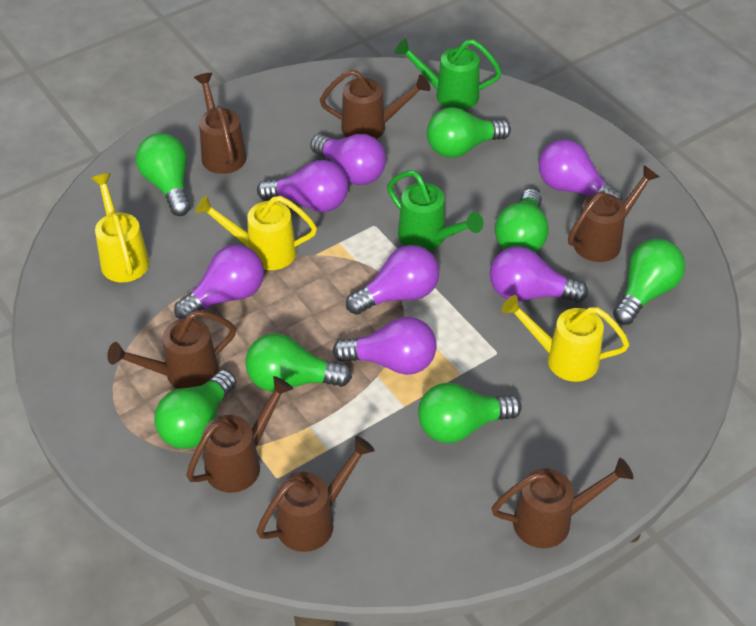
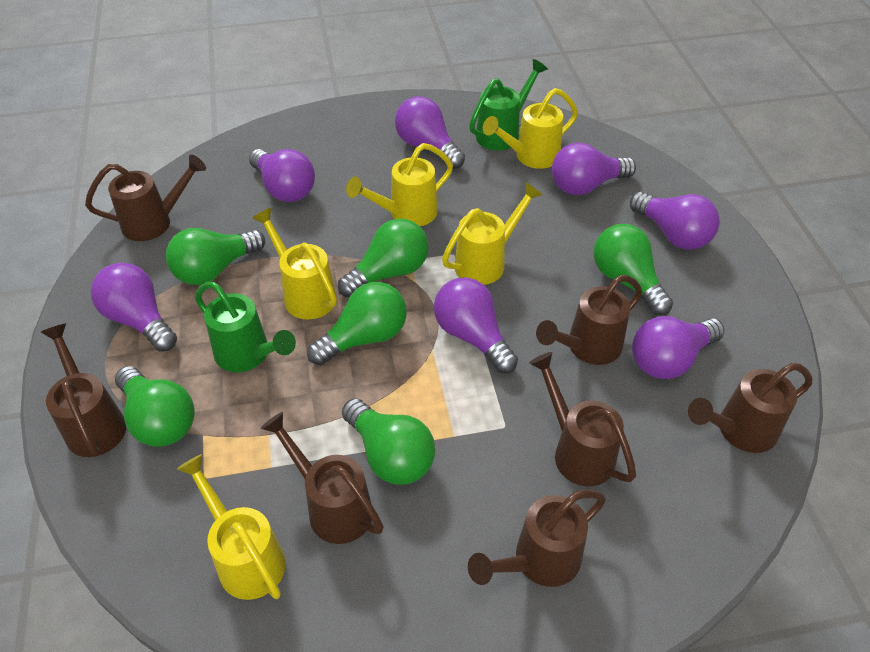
green light bulb: 7 -> 6
yellow watering can: 3 -> 5

